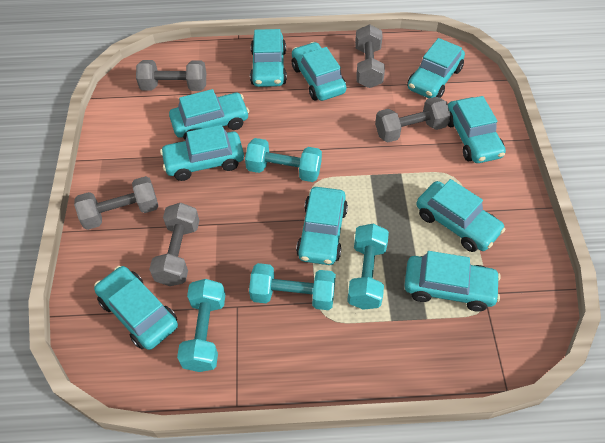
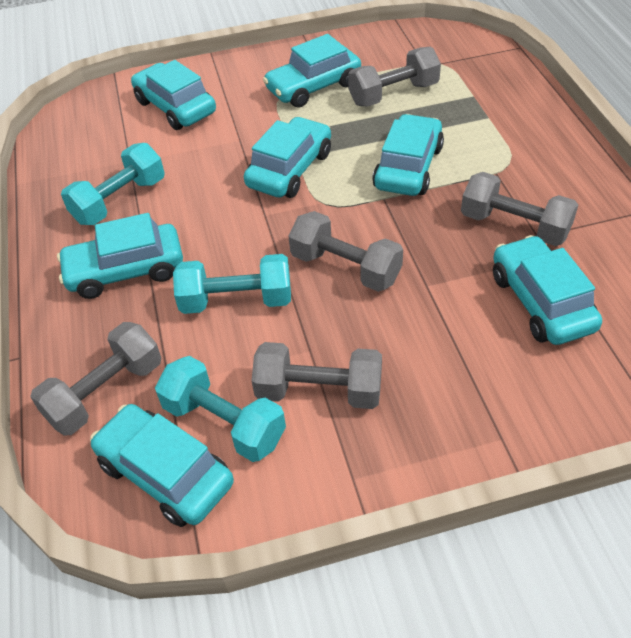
turquoise car: 10 -> 7
turquoise dumbbell: 4 -> 3

